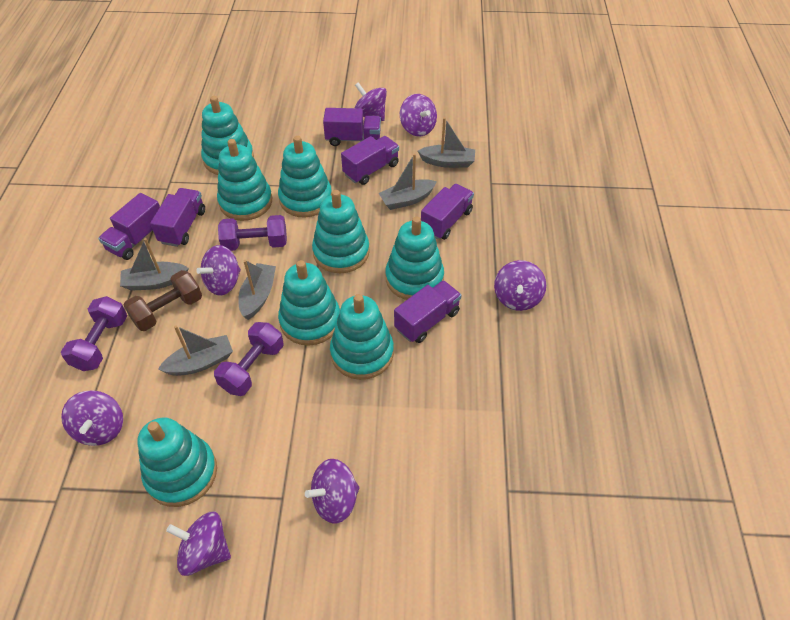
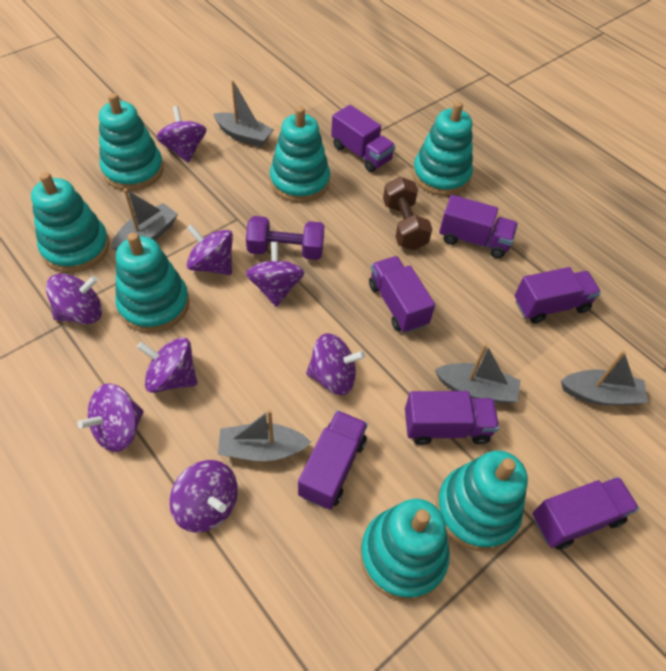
purple dumbbell: 3 -> 1
purple spinning top: 7 -> 8
purple truck: 6 -> 7
turquoise stacking toy: 8 -> 7

